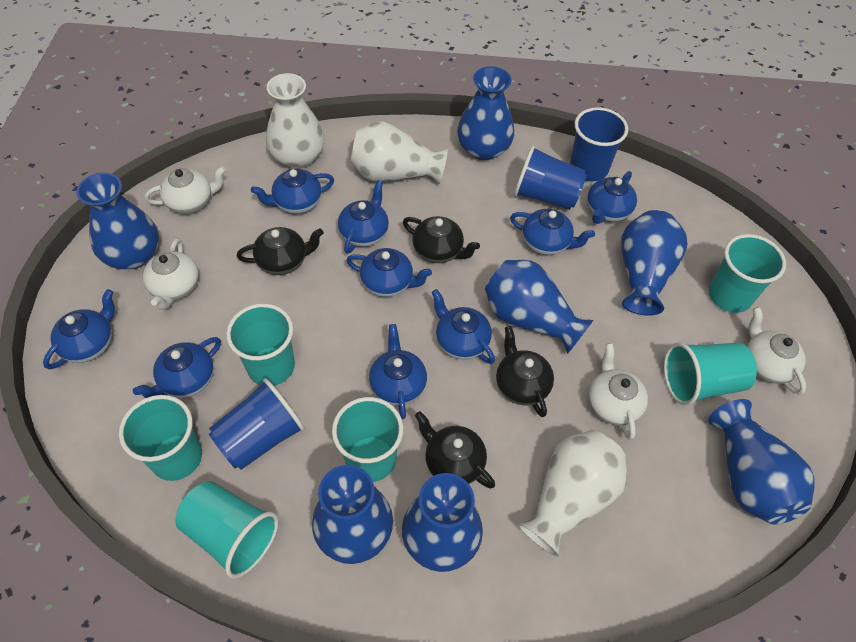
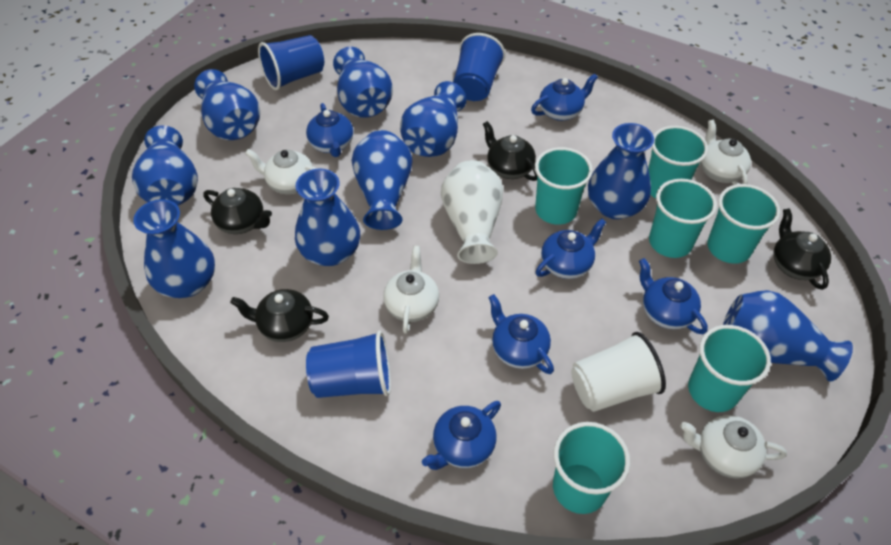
blue teapot: 9 -> 6
blue vase: 7 -> 9
white cup: 0 -> 1
white vase: 3 -> 1

